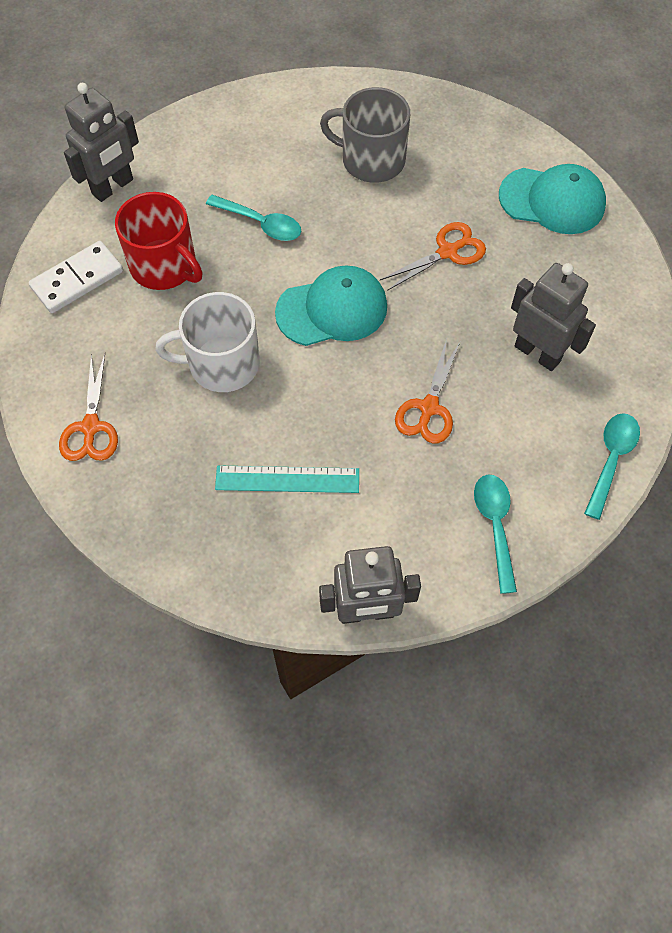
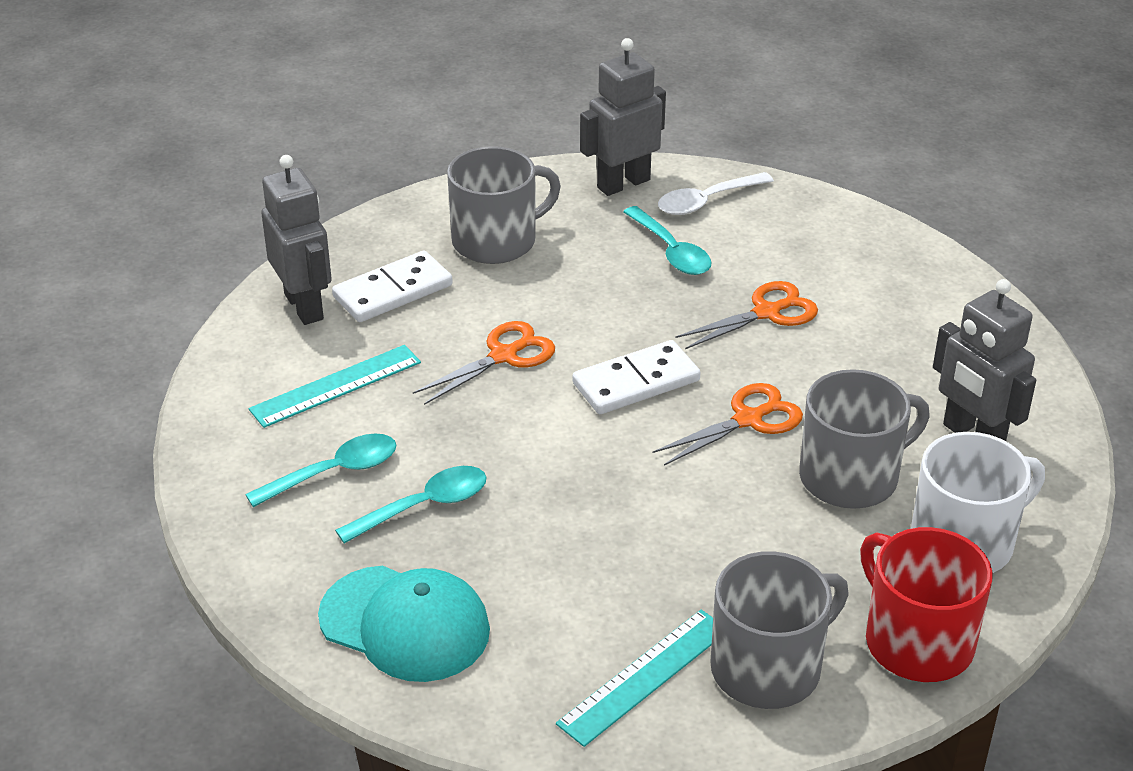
grey mug: 1 -> 3
turquoise cap: 2 -> 1
turquoise ruler: 1 -> 2
white domino: 1 -> 2
white spoon: 0 -> 1

